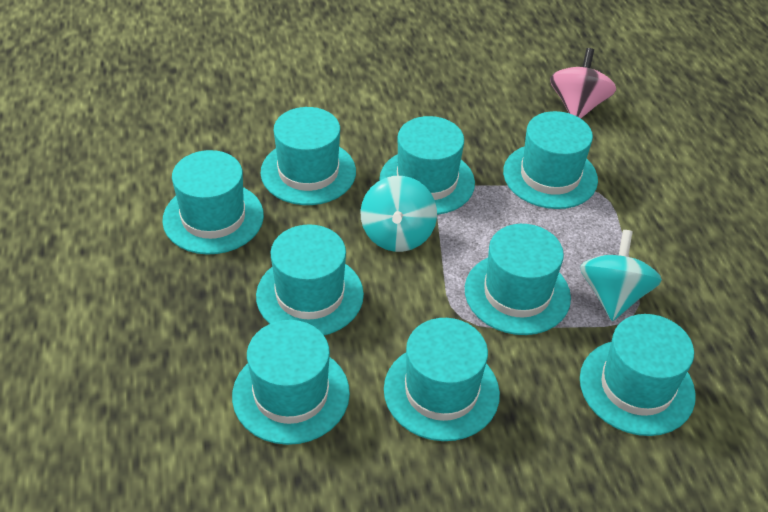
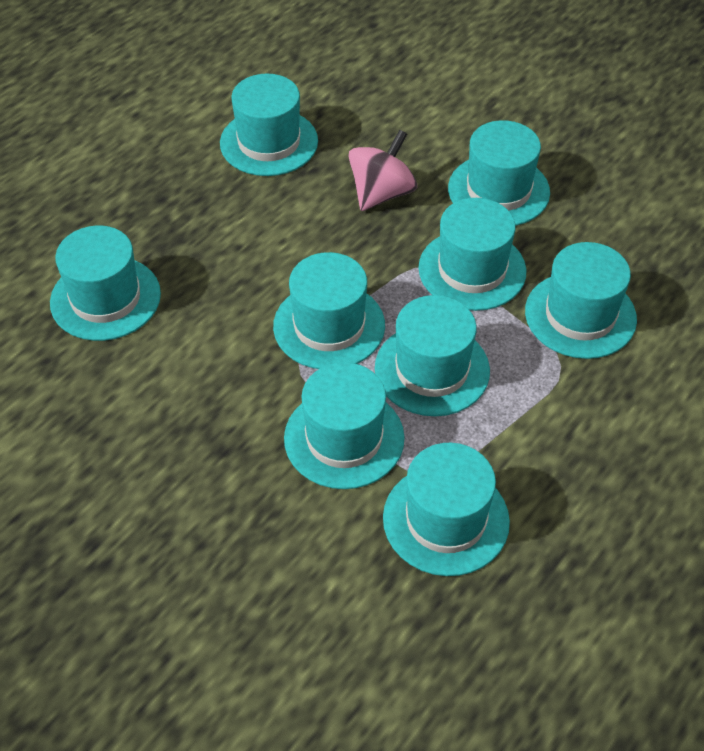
turquoise spinning top: 2 -> 0

